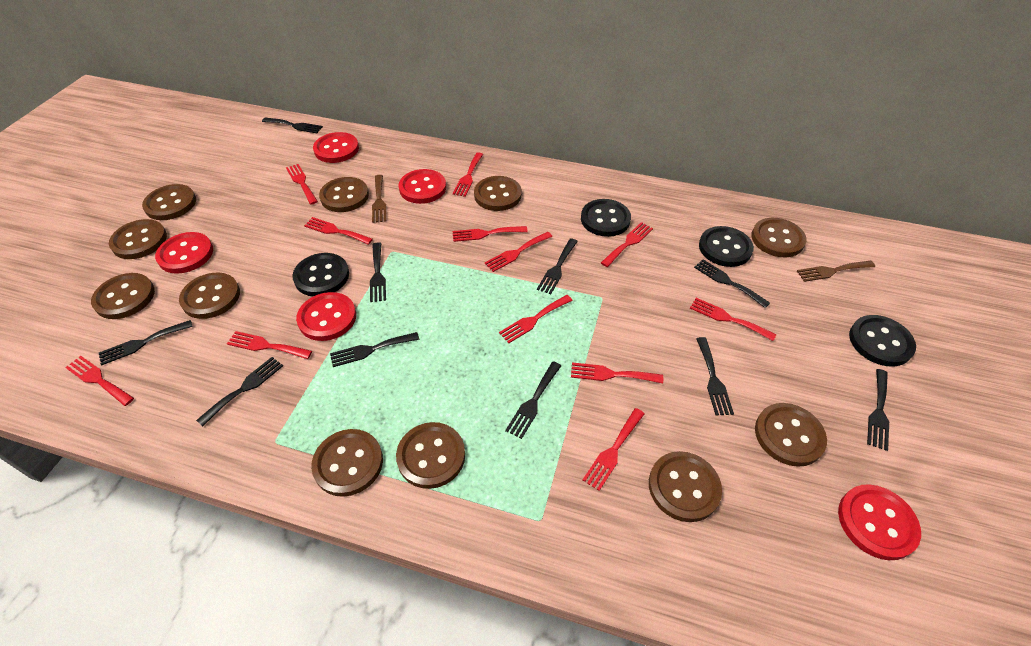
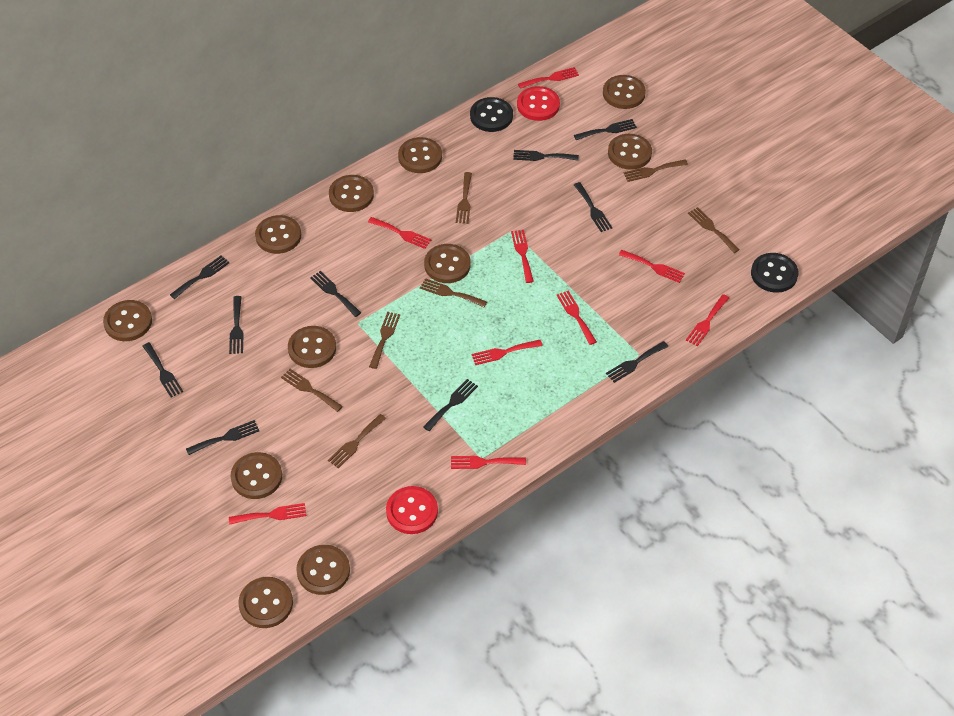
black button: 4 -> 2
brown fork: 2 -> 7
red button: 5 -> 2
red fork: 12 -> 9

